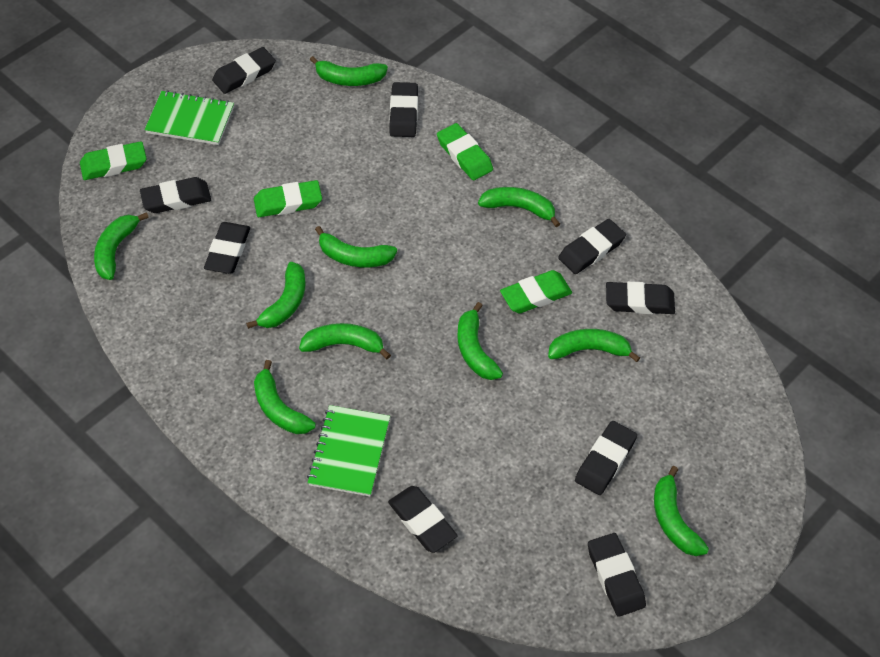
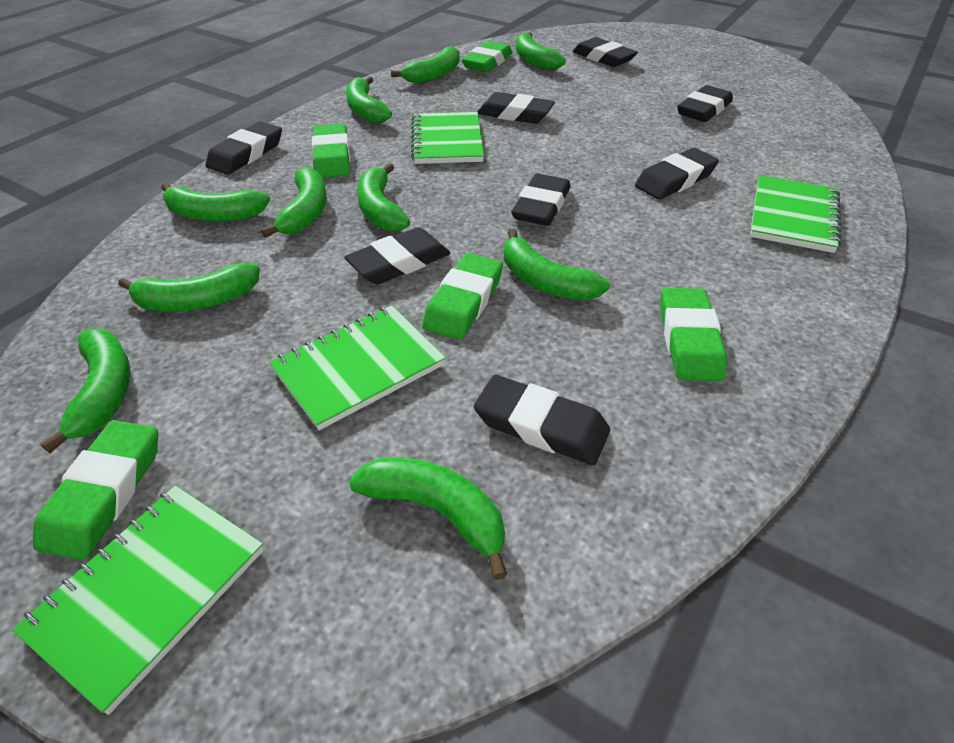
black eraser: 9 -> 8
green eraser: 4 -> 5
green notebook: 2 -> 4

